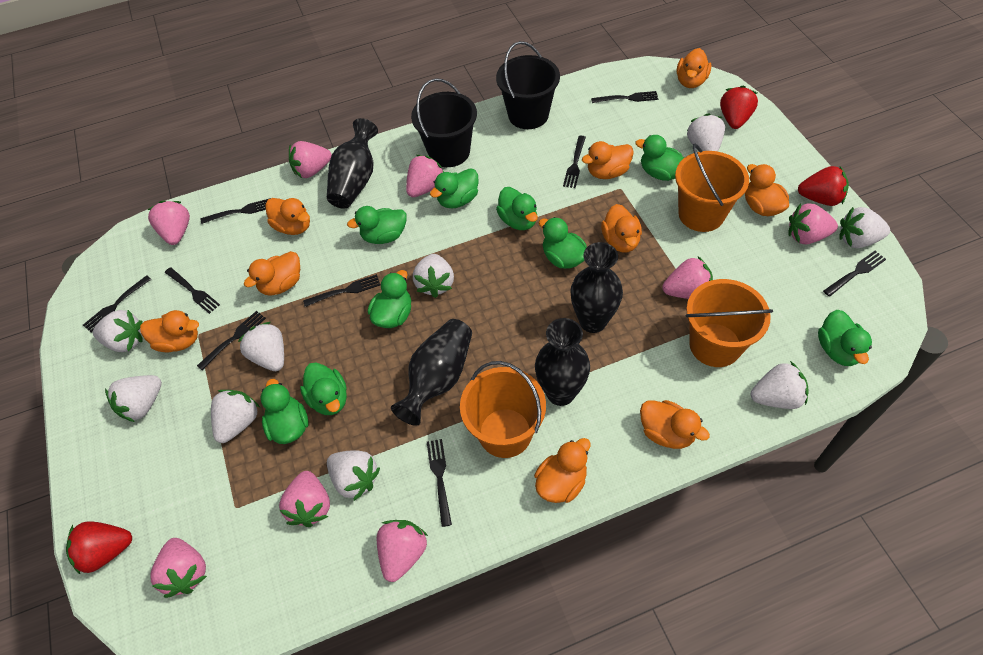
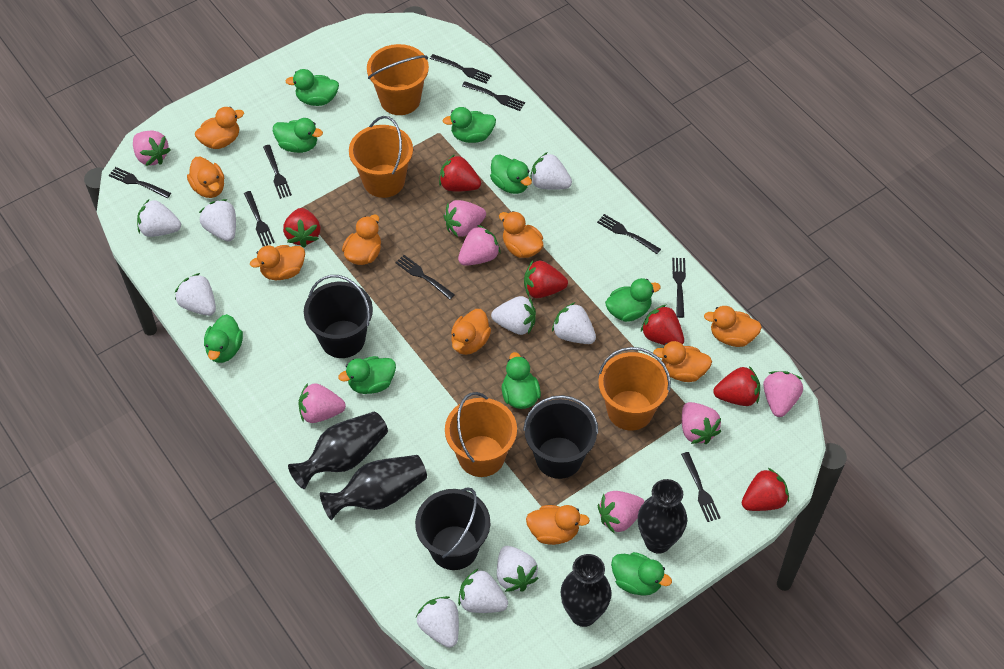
black bucket: 2 -> 3
orange bucket: 3 -> 4
pink strawberry: 8 -> 7
red strawberry: 3 -> 6

